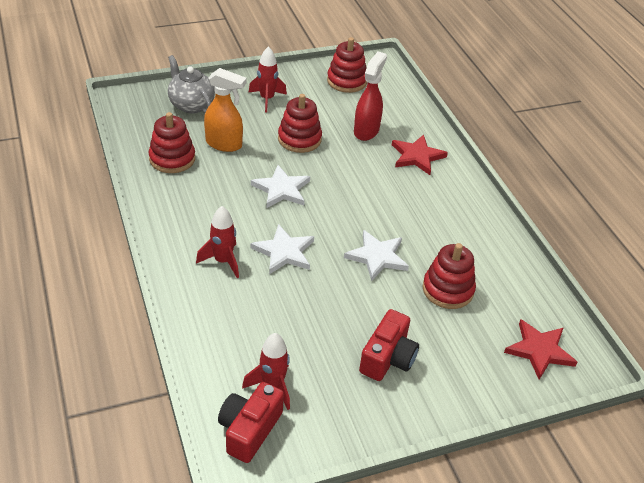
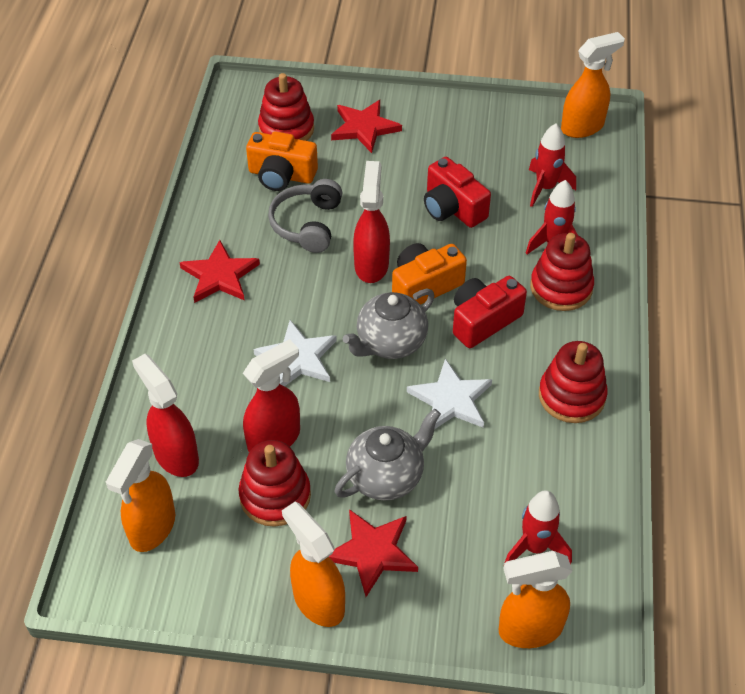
grey headphones: 0 -> 1
grey teapot: 1 -> 2
orange camera: 0 -> 2
orange spray bottle: 1 -> 4
red spray bottle: 1 -> 3
red star: 2 -> 3
white star: 3 -> 2

